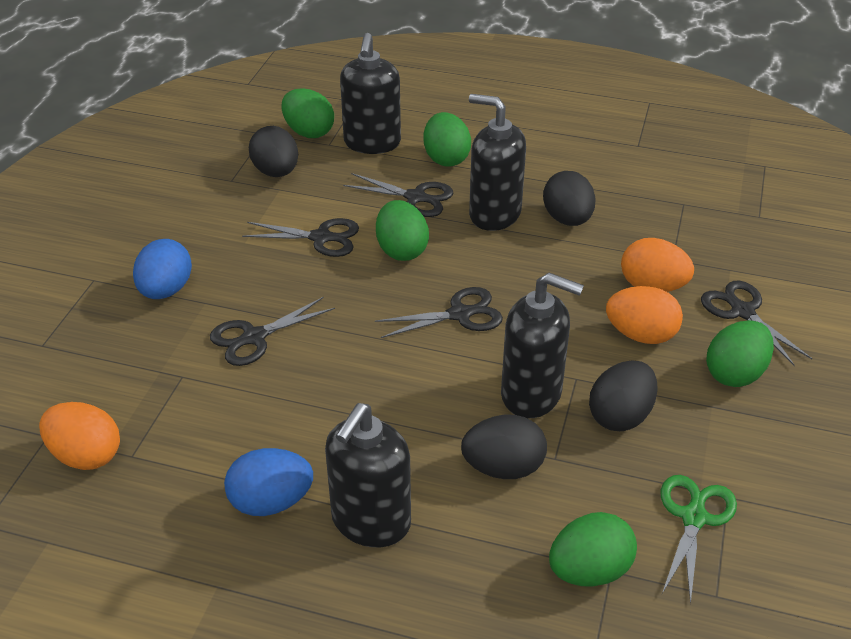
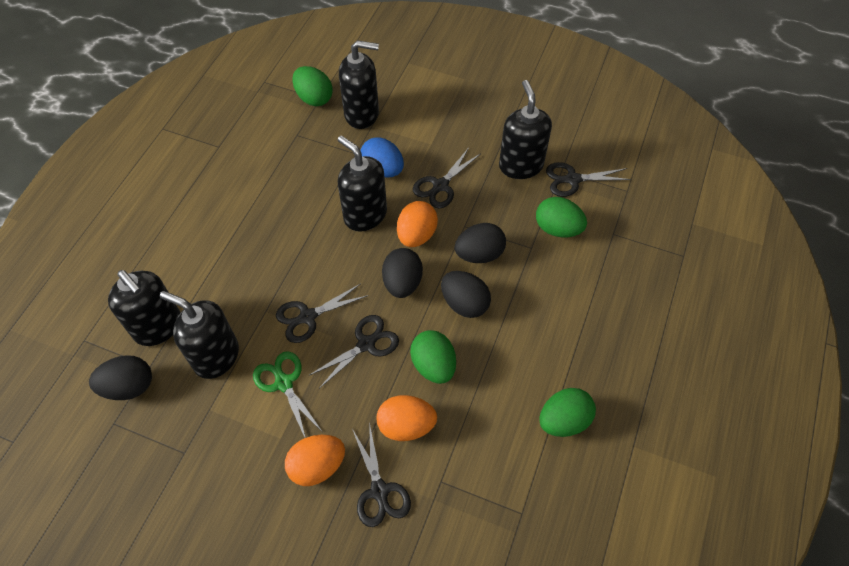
black soap dispenser: 4 -> 5
blue egg: 2 -> 1
green egg: 5 -> 4

